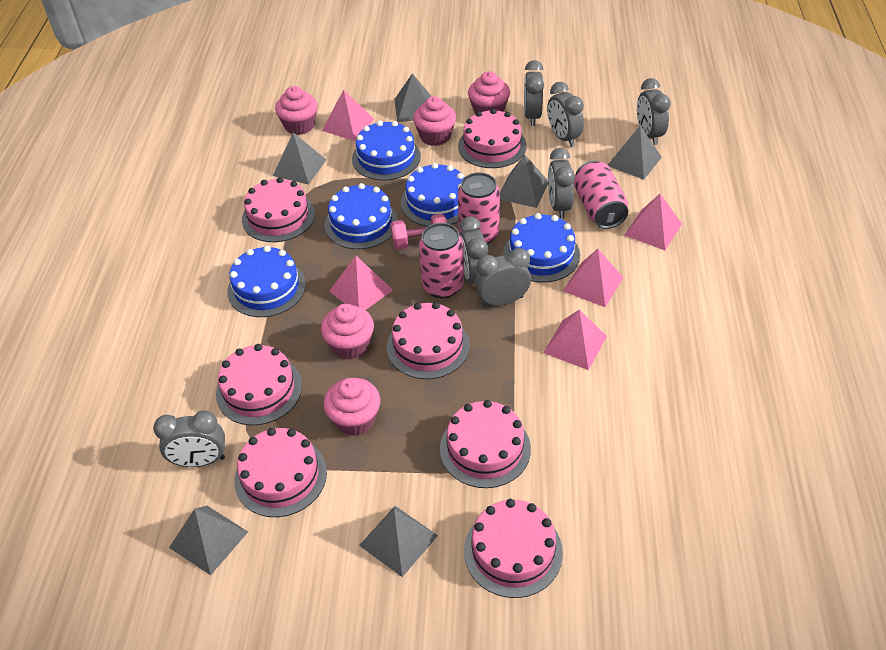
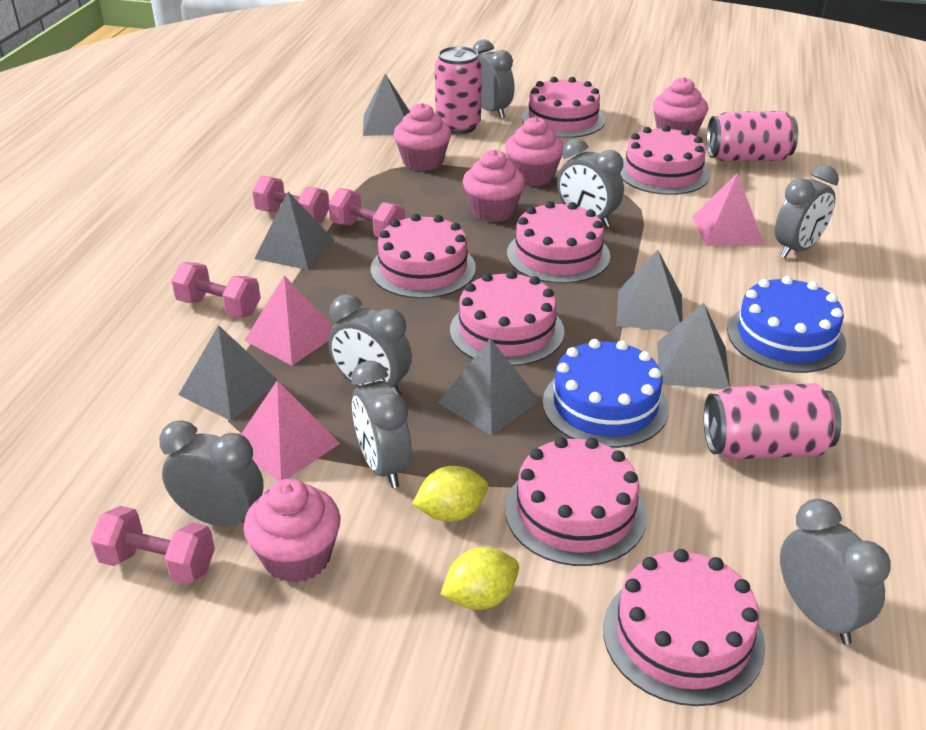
blue cake: 5 -> 2
pink dumbbell: 1 -> 4
pink pyramid: 5 -> 3
yellow lemon: 0 -> 2

